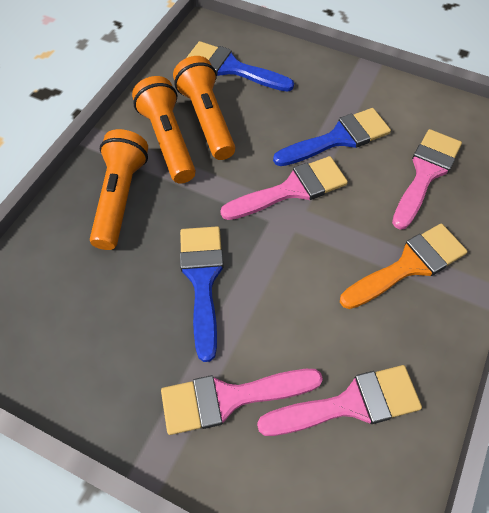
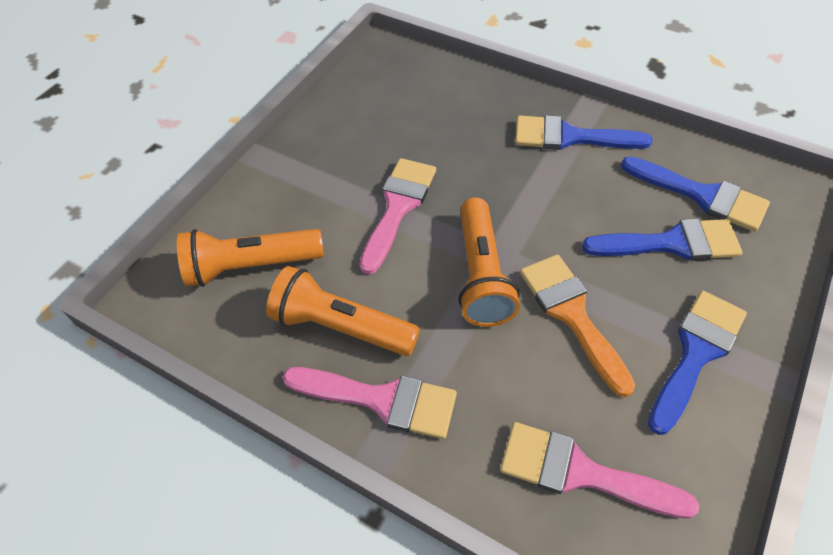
blue brush: 3 -> 4
pink brush: 4 -> 3

